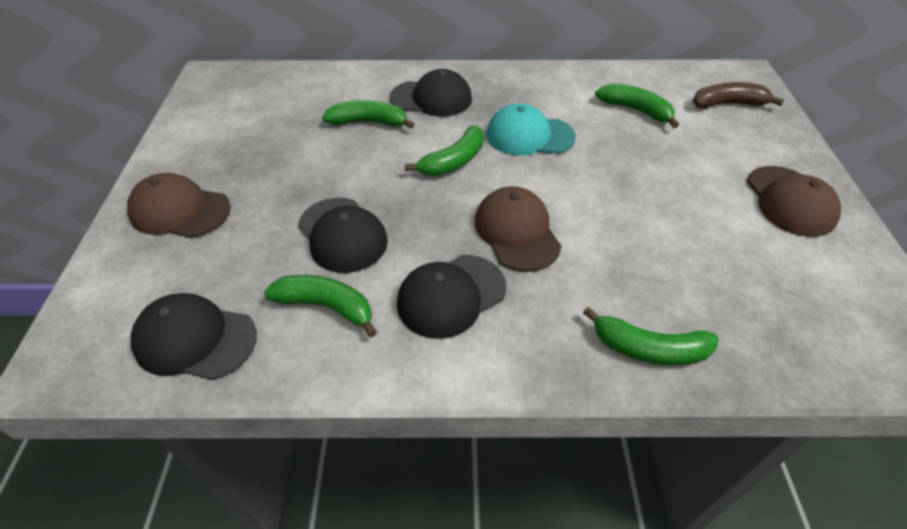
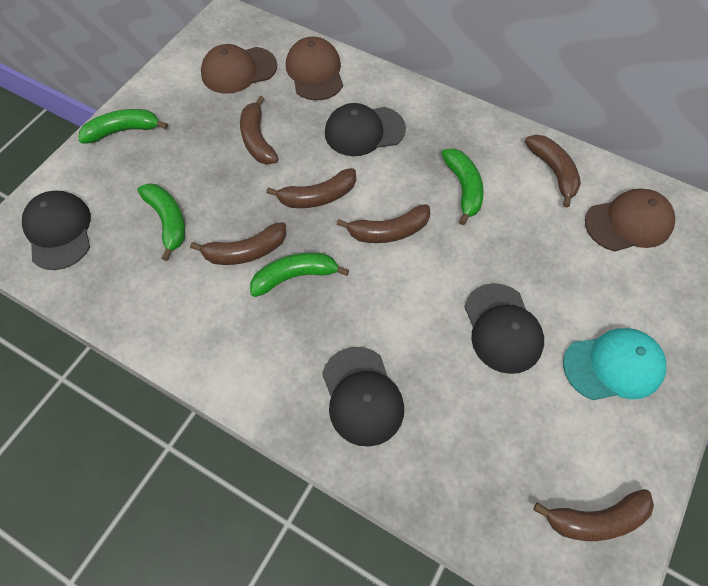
brown banana: 1 -> 6
green banana: 5 -> 4

